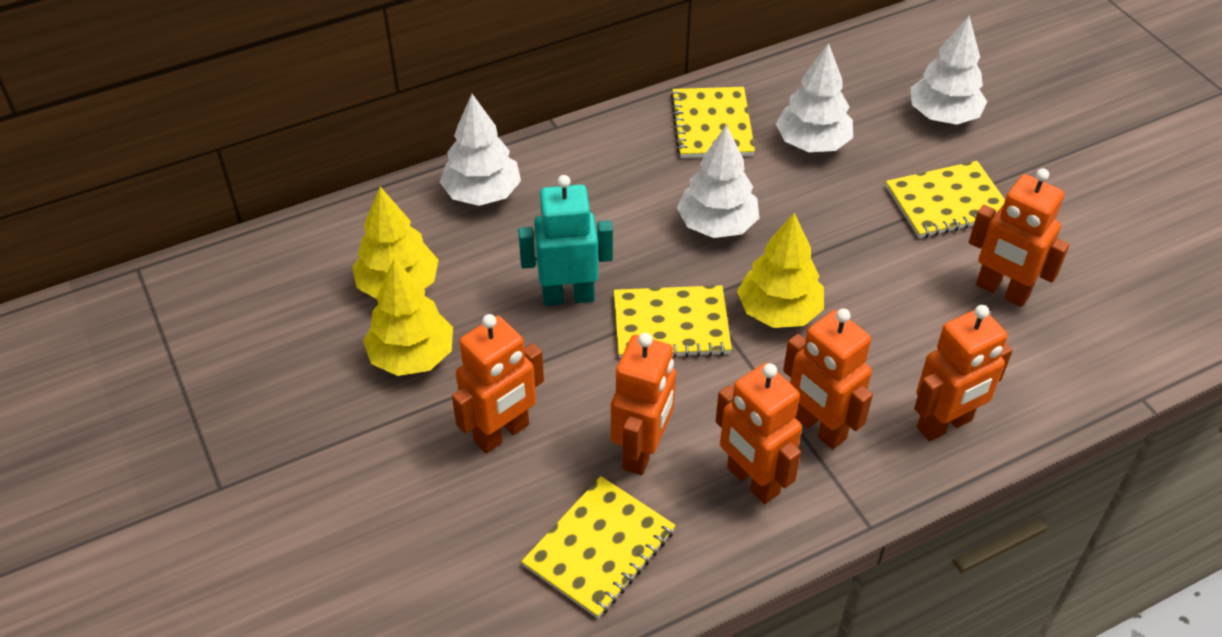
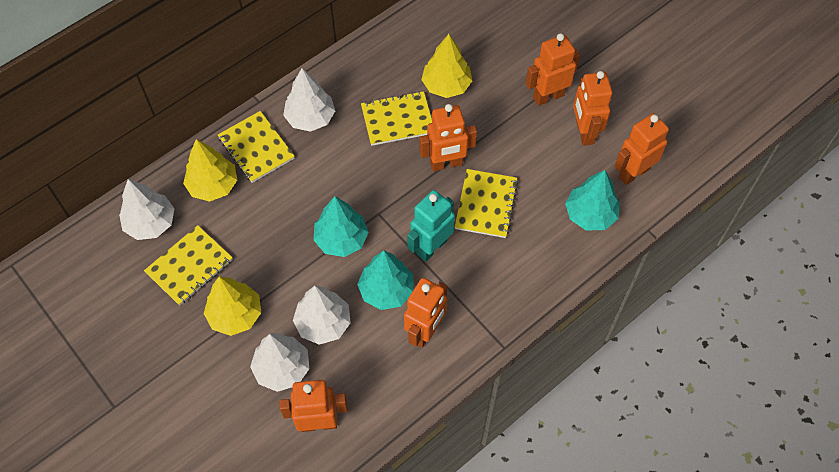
turquoise tree: 0 -> 3

